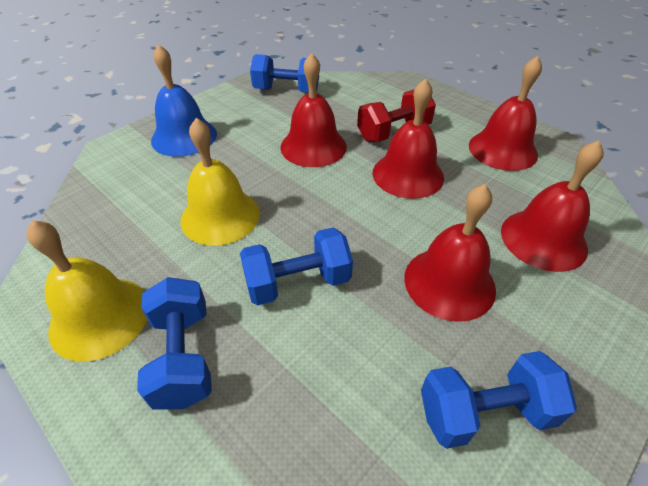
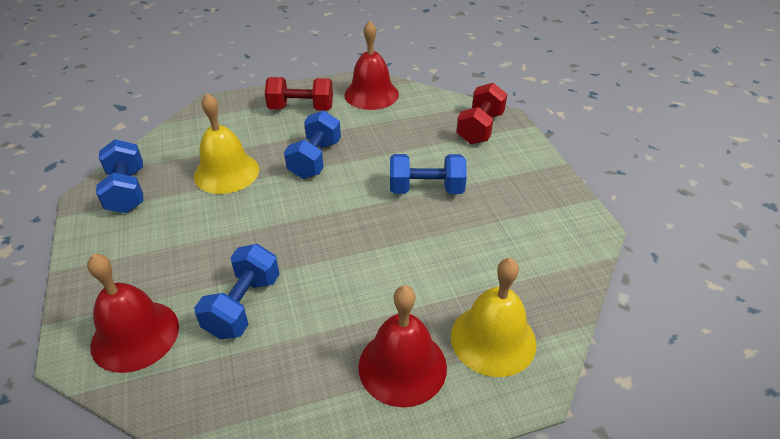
blue bell: 1 -> 0
red bell: 5 -> 3
red dumbbell: 1 -> 2

